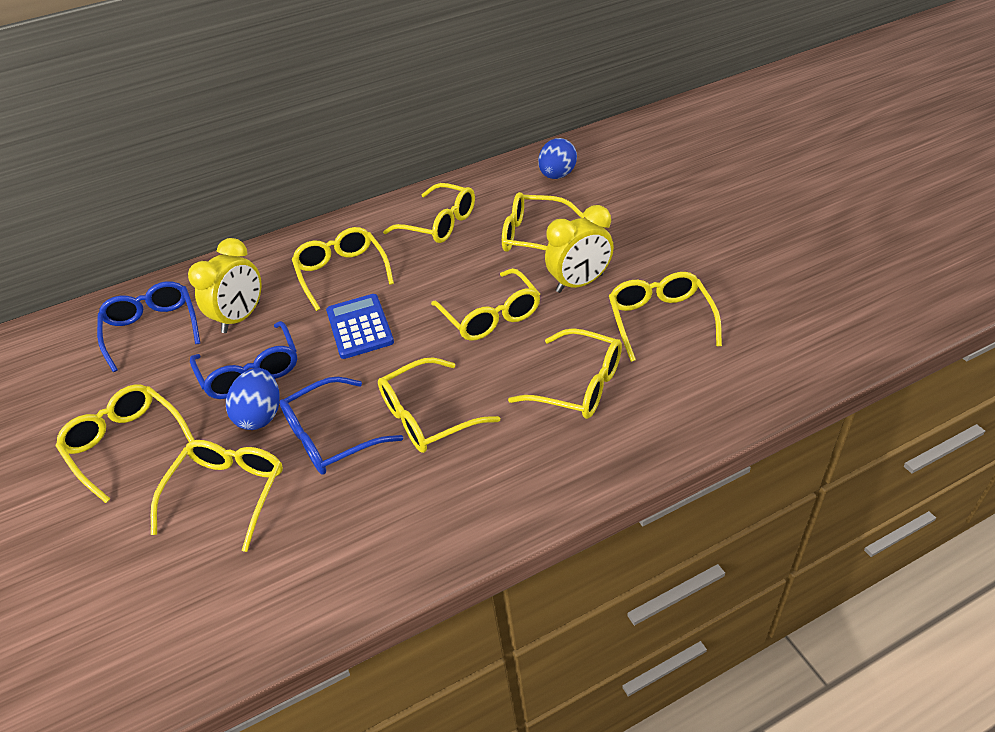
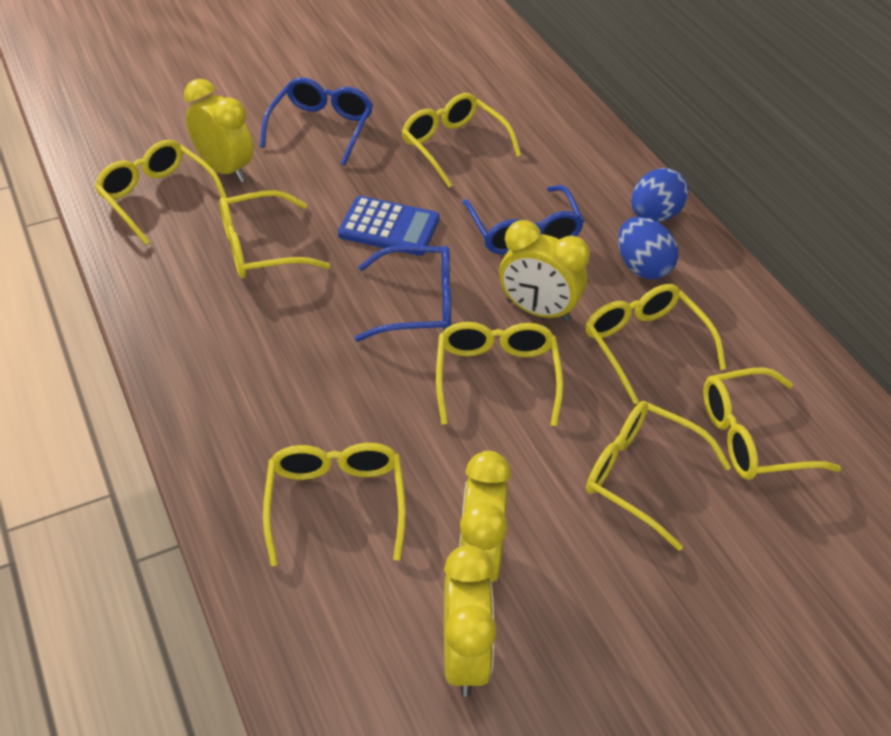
yellow clock: 2 -> 4
yellow glasses: 9 -> 8

